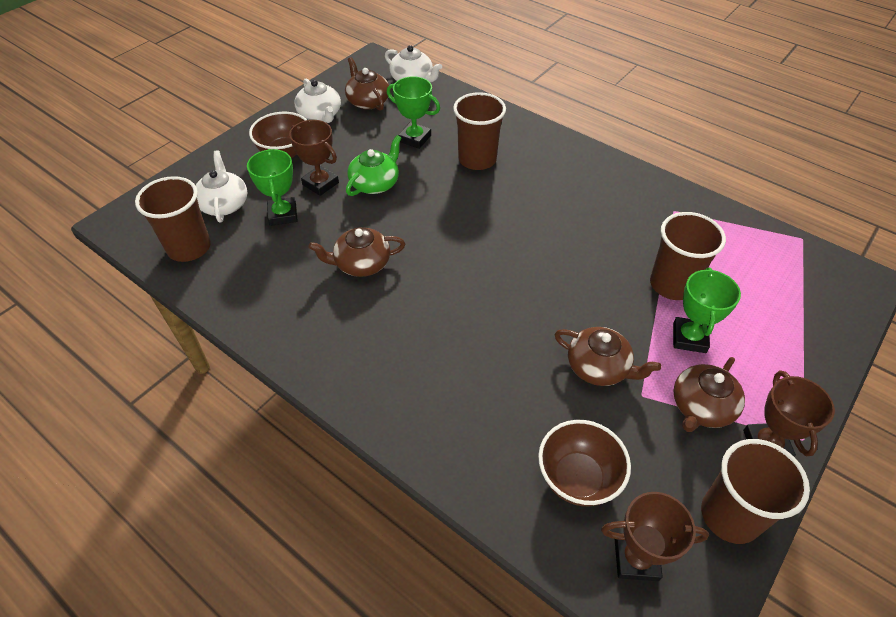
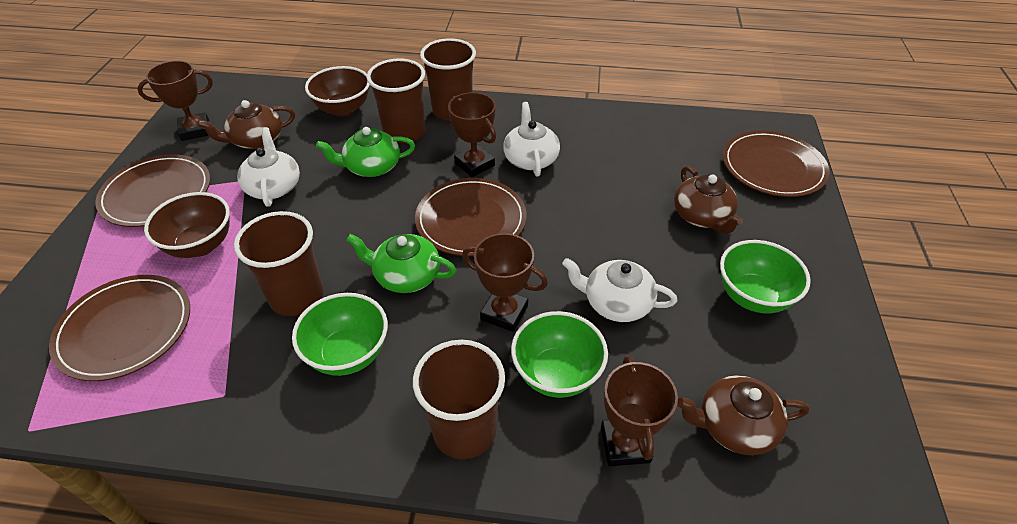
brown plate: 0 -> 4
brown teapot: 4 -> 3
brown trophy: 3 -> 4
green bowl: 0 -> 3
green teapot: 1 -> 2
green trophy: 3 -> 0

